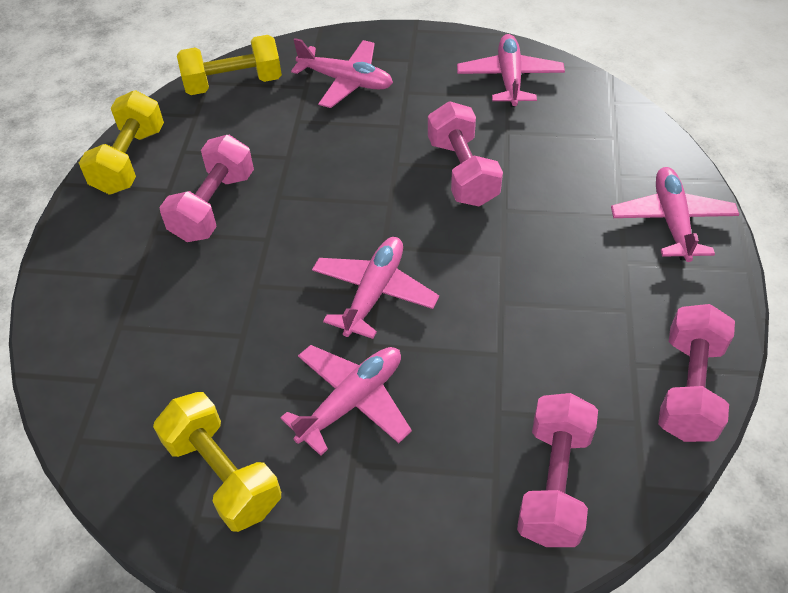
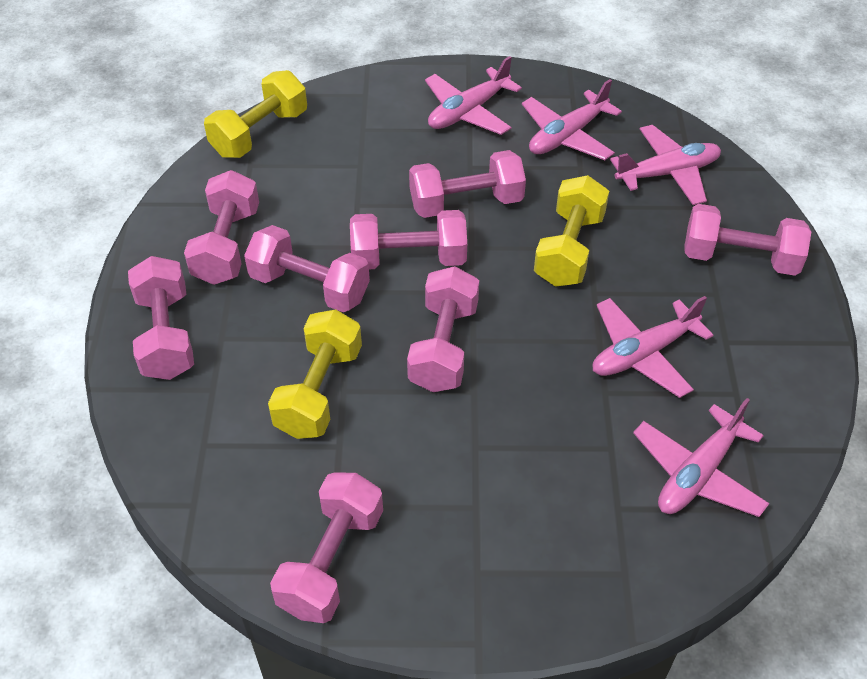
pink dumbbell: 4 -> 8

